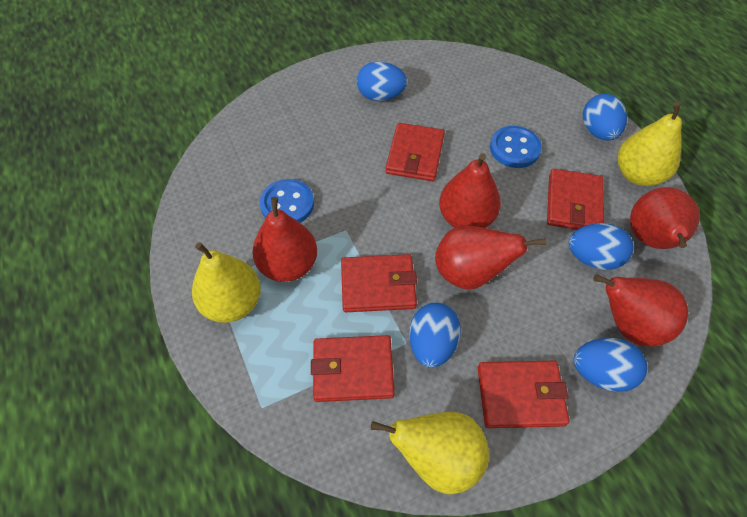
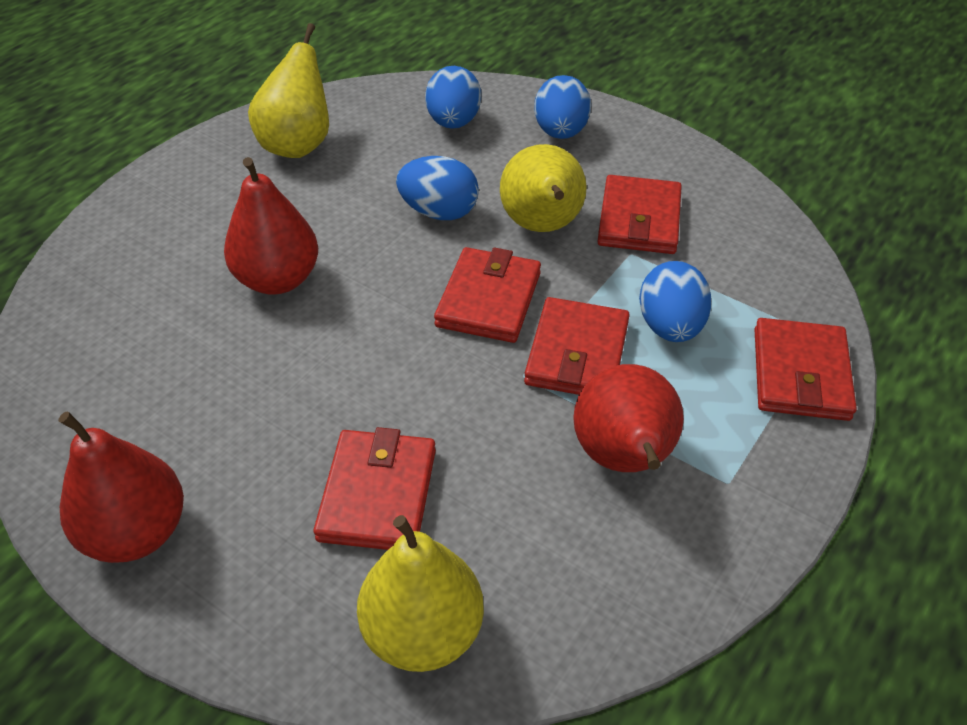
blue button: 2 -> 0
blue egg: 5 -> 4
red pear: 5 -> 3

